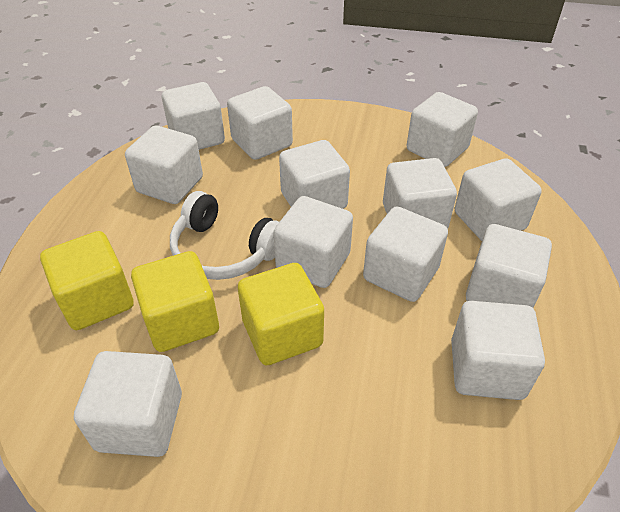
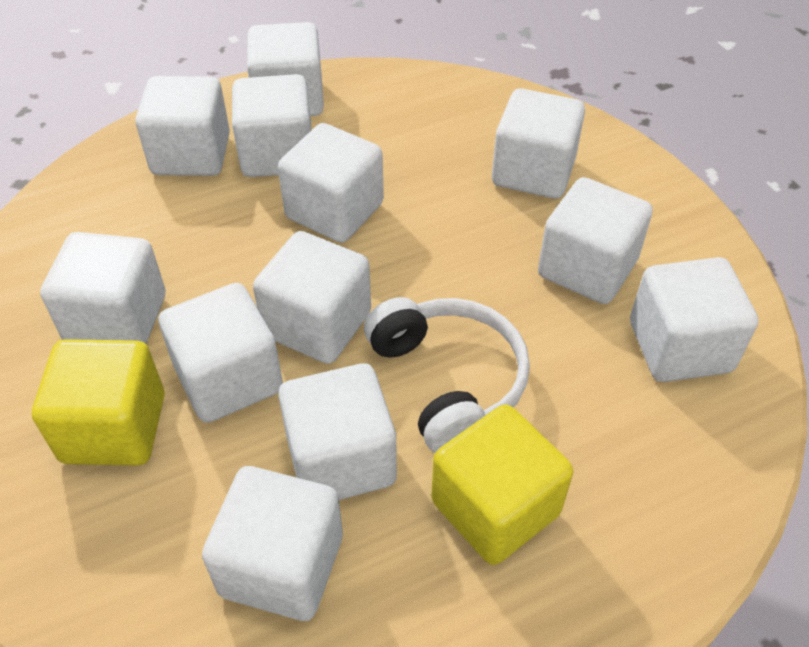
yellow cube: 3 -> 2

